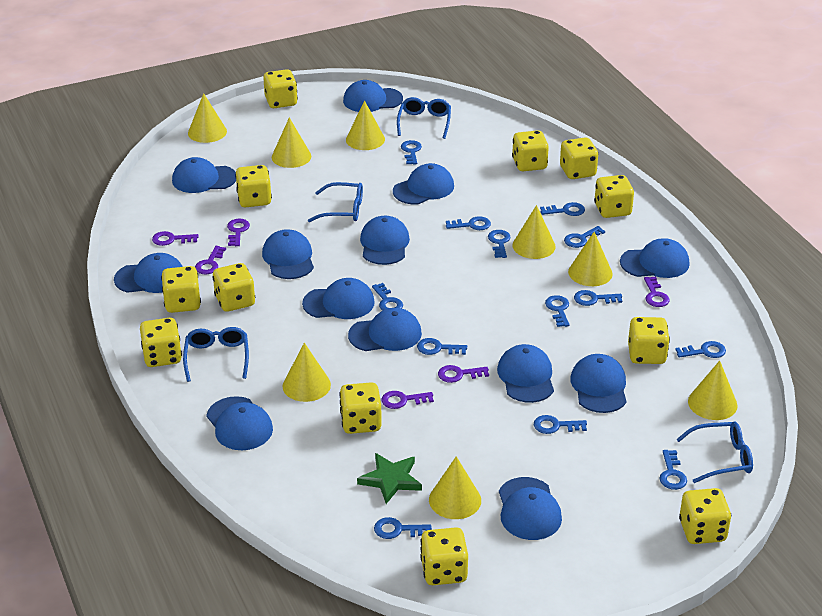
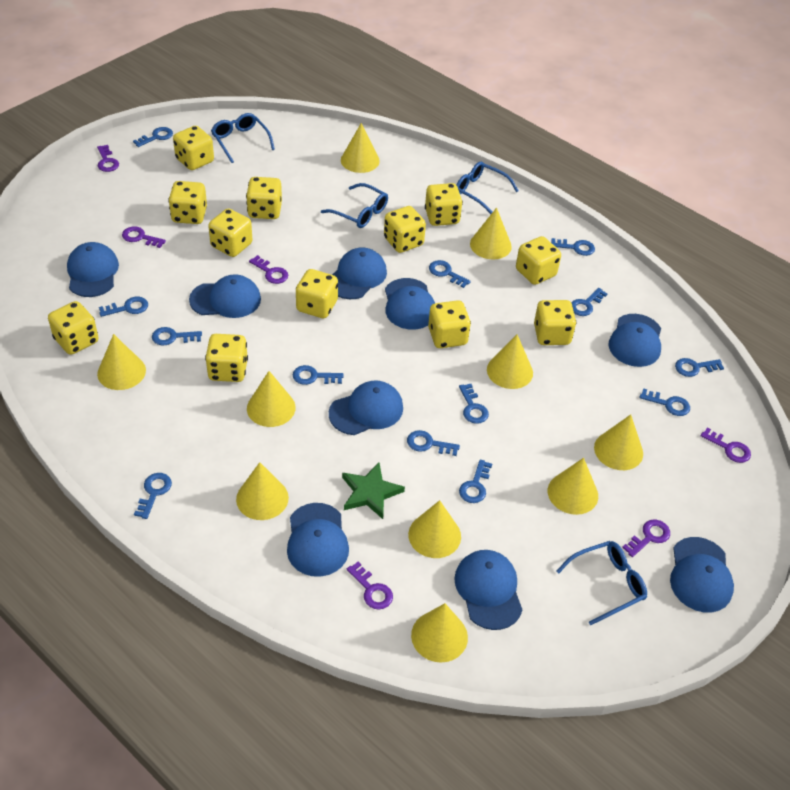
blue cap: 13 -> 9
yellow cone: 8 -> 10

